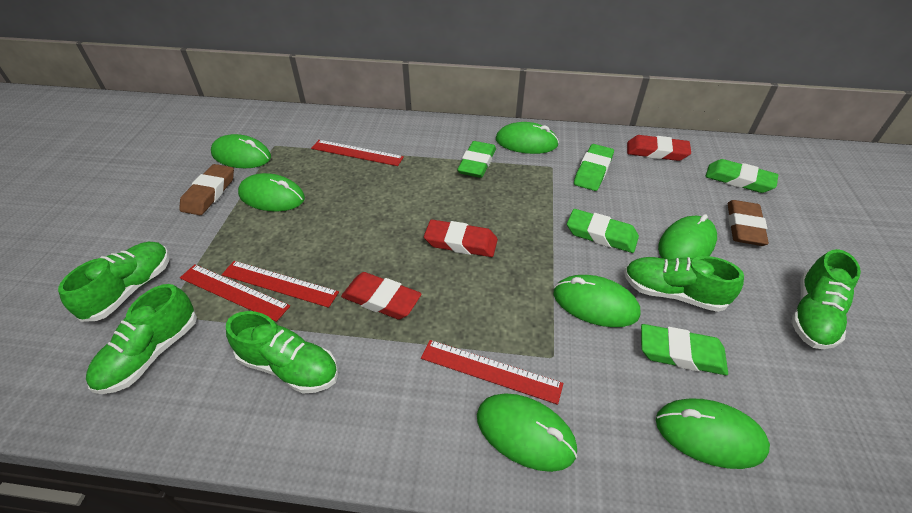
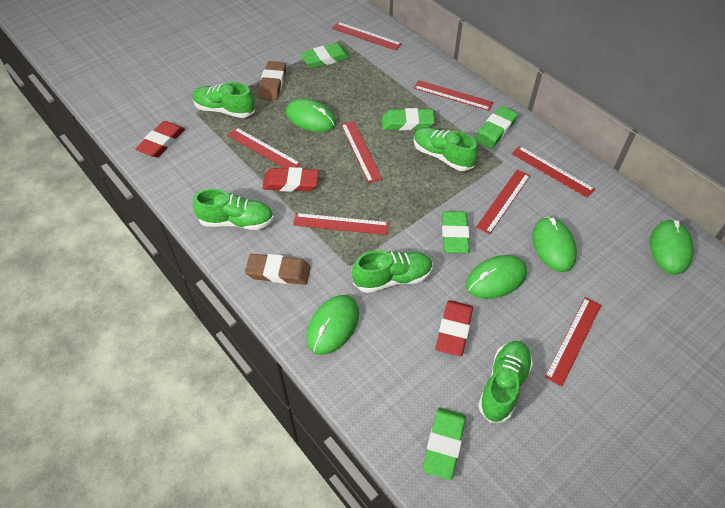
green mouse: 7 -> 5
red ruler: 4 -> 8

